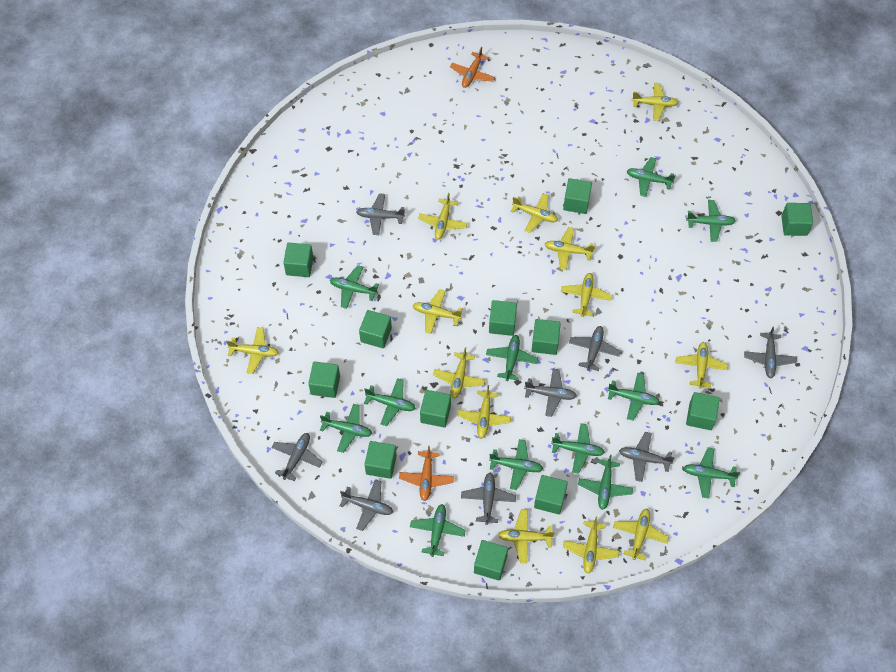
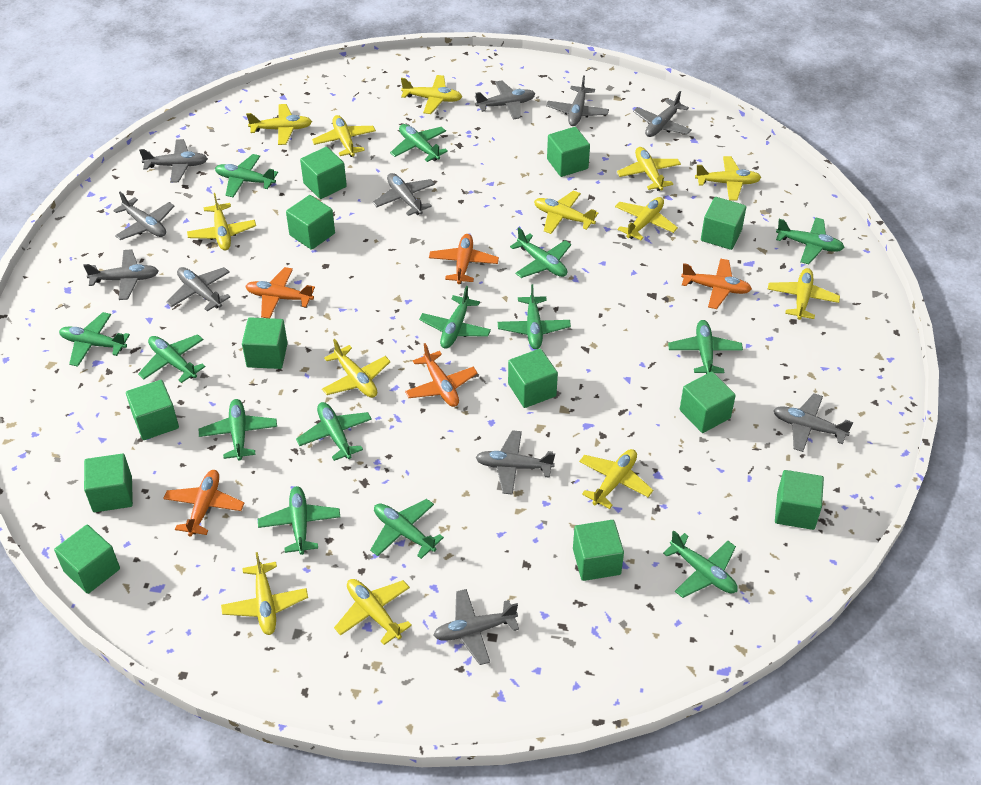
green plane: 12 -> 14
grey plane: 8 -> 11
orange plane: 2 -> 5

